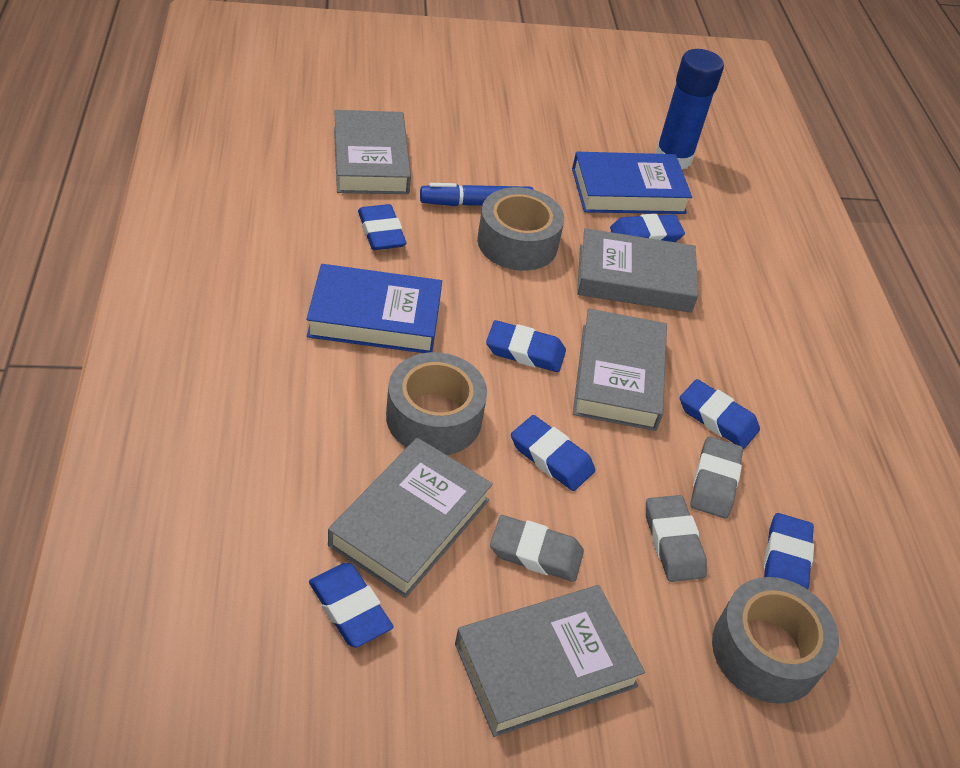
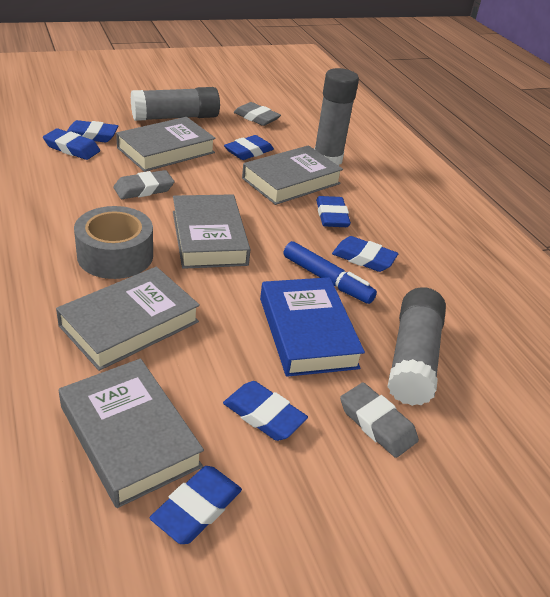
blue book: 2 -> 1
blue glue stick: 1 -> 0
grey glue stick: 0 -> 3
grey tape: 3 -> 1

